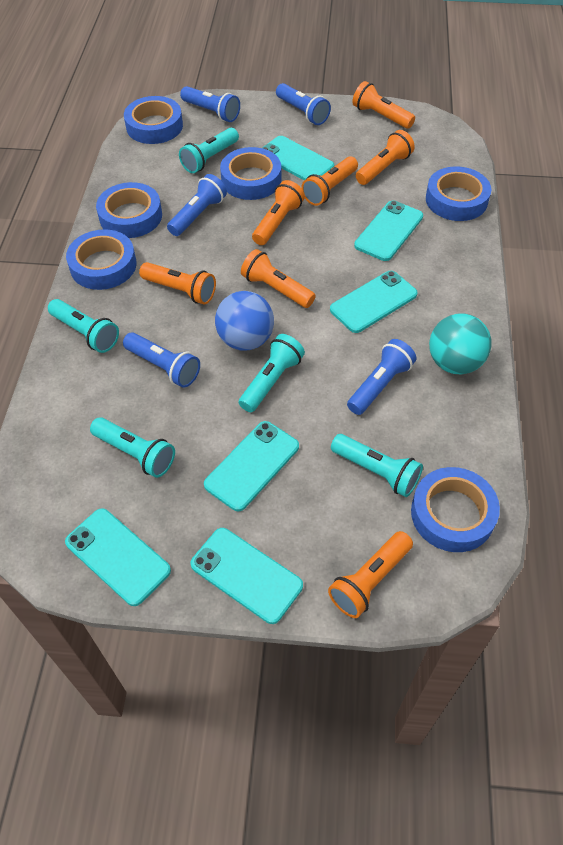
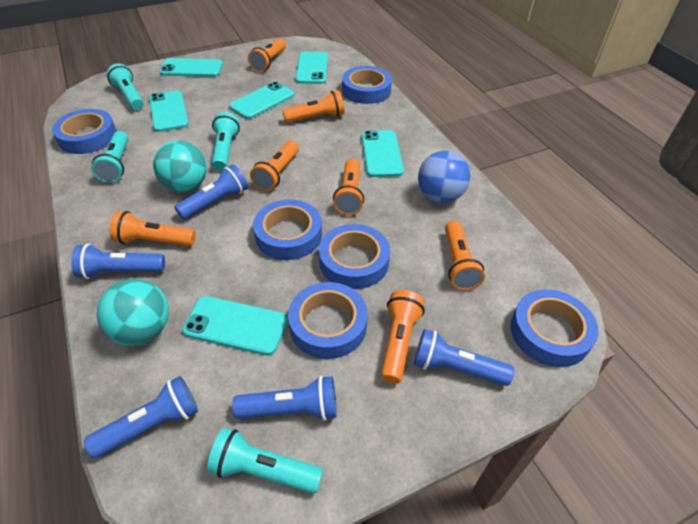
turquoise ball: 1 -> 2
turquoise flashlight: 5 -> 4

